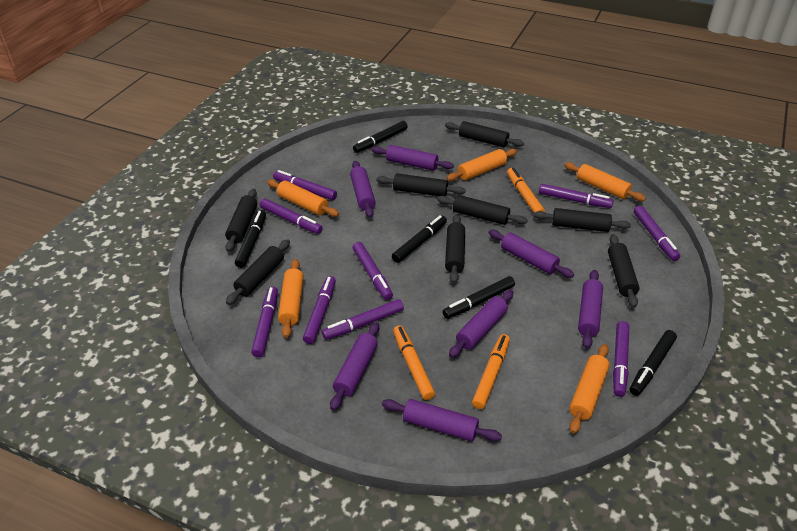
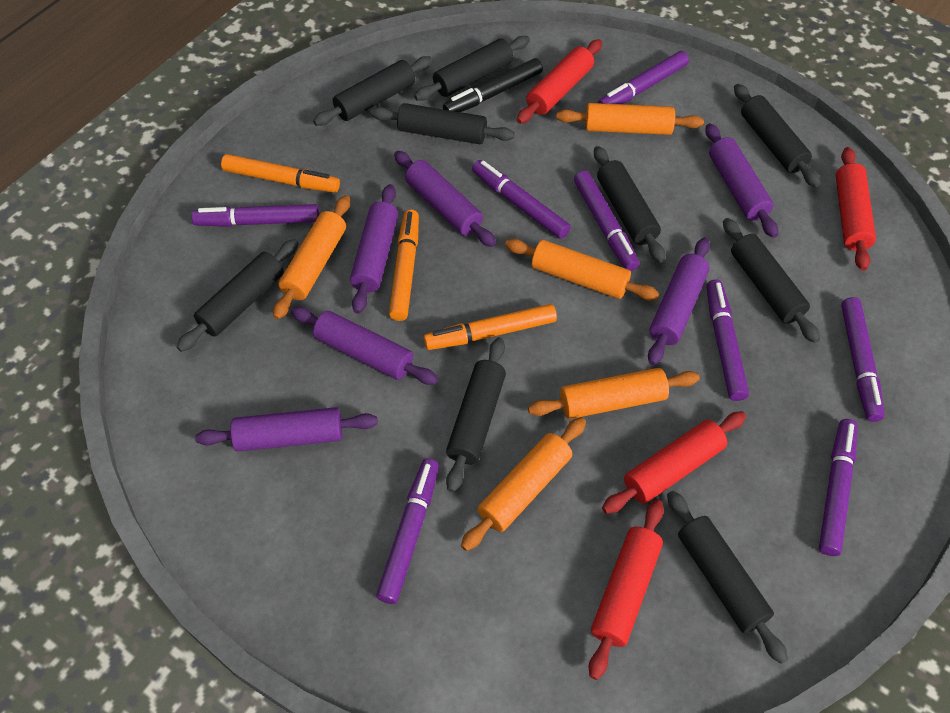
black marker: 5 -> 1
black rolling pin: 8 -> 9
purple marker: 9 -> 8
purple rolling pin: 7 -> 6
red rolling pin: 0 -> 4

